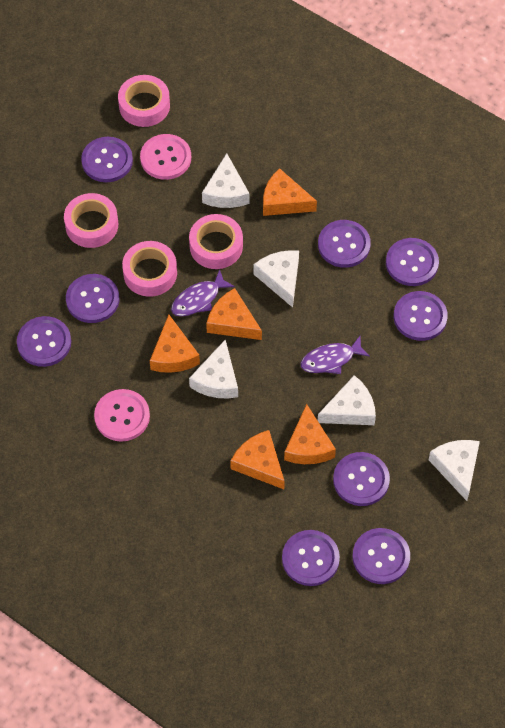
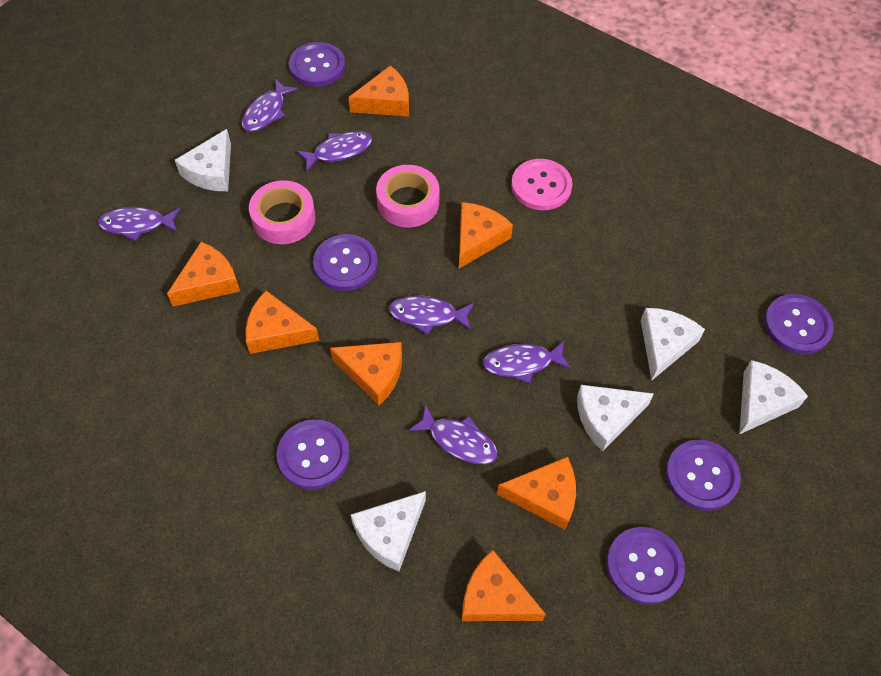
orange cheese: 5 -> 7
pink button: 2 -> 1
pink tape: 4 -> 2
purple button: 9 -> 6
purple fish: 2 -> 6

